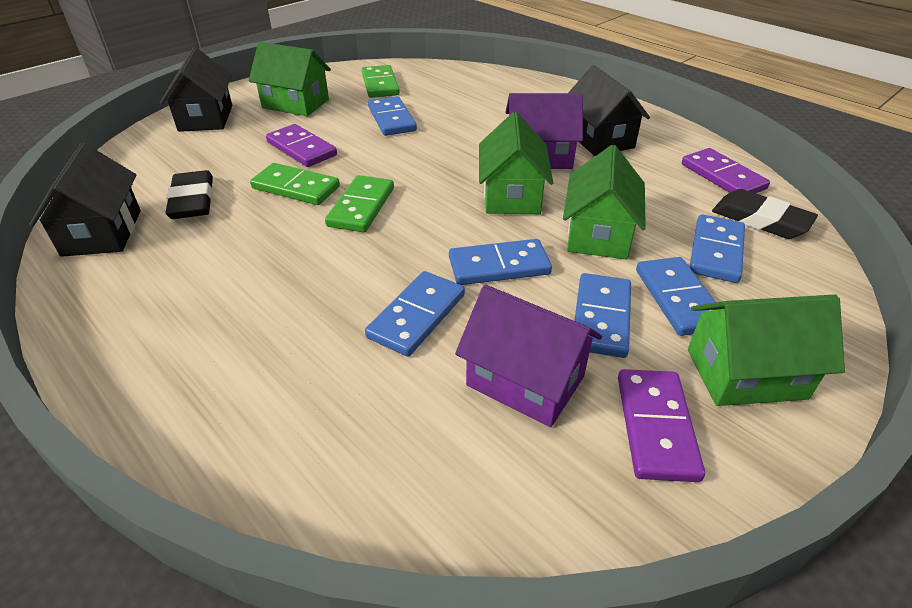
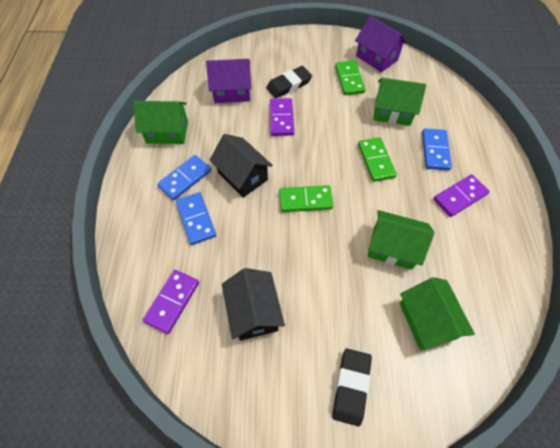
black house: 3 -> 2
blue domino: 6 -> 3

